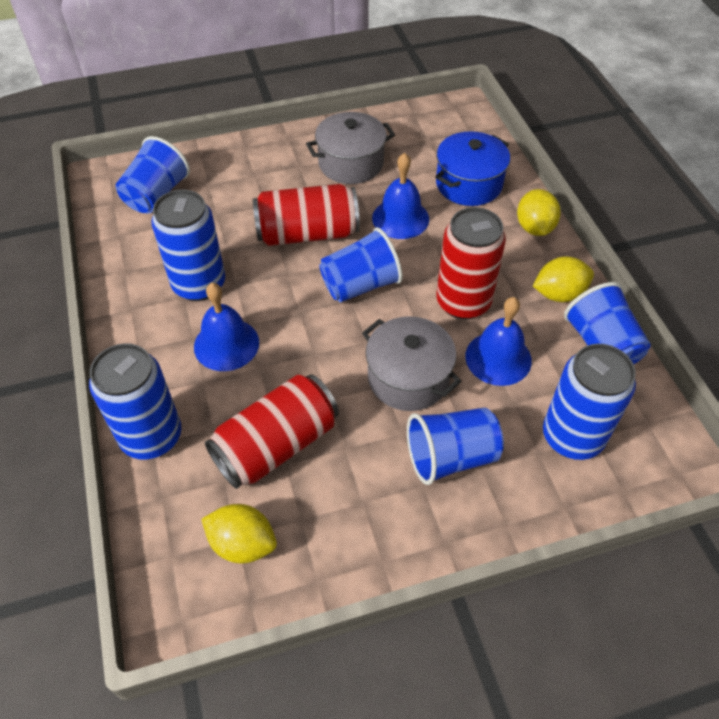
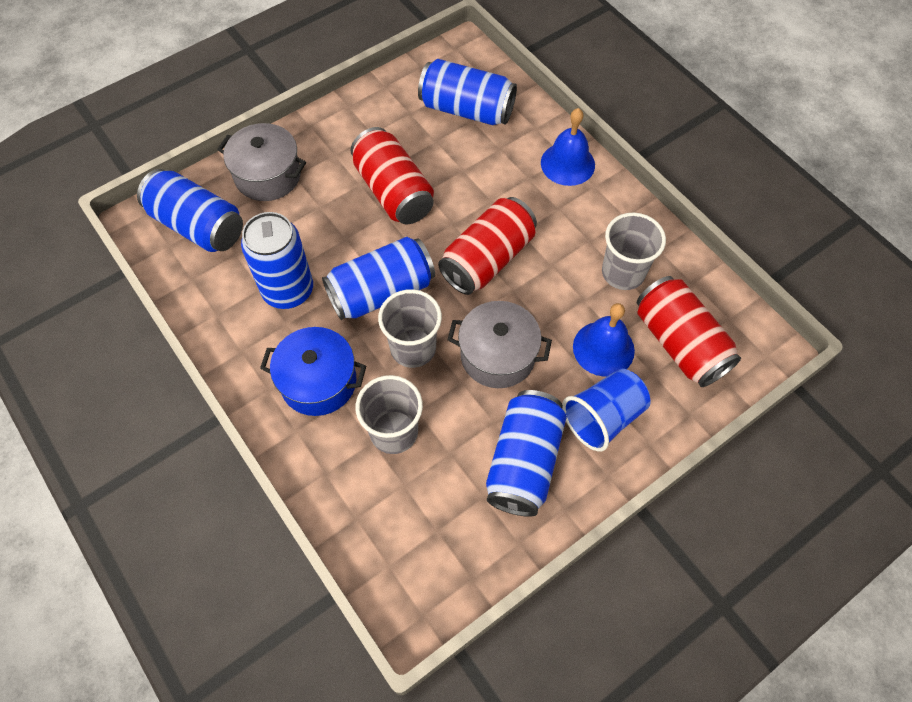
blue bell: 3 -> 2
blue can: 3 -> 5
blue cup: 4 -> 1
grey cup: 0 -> 3
yellow lemon: 3 -> 0

